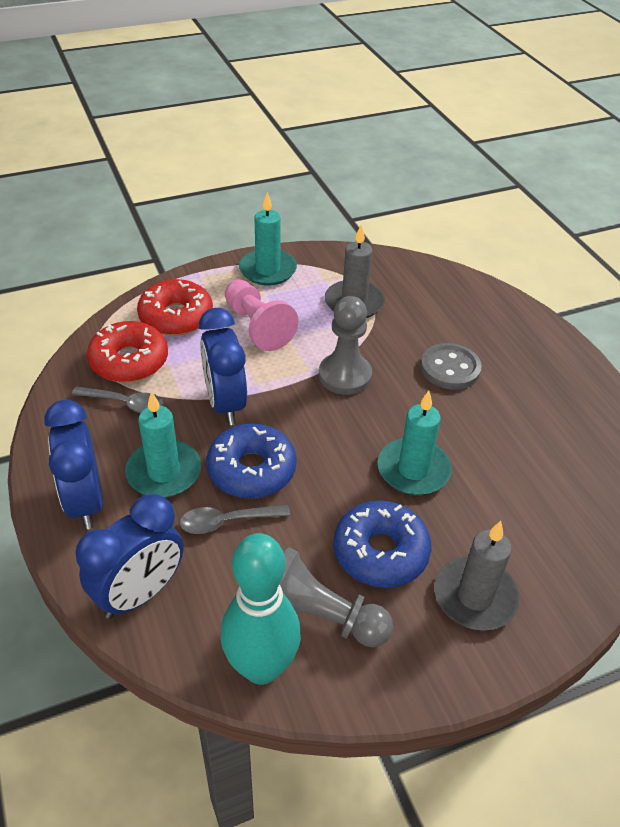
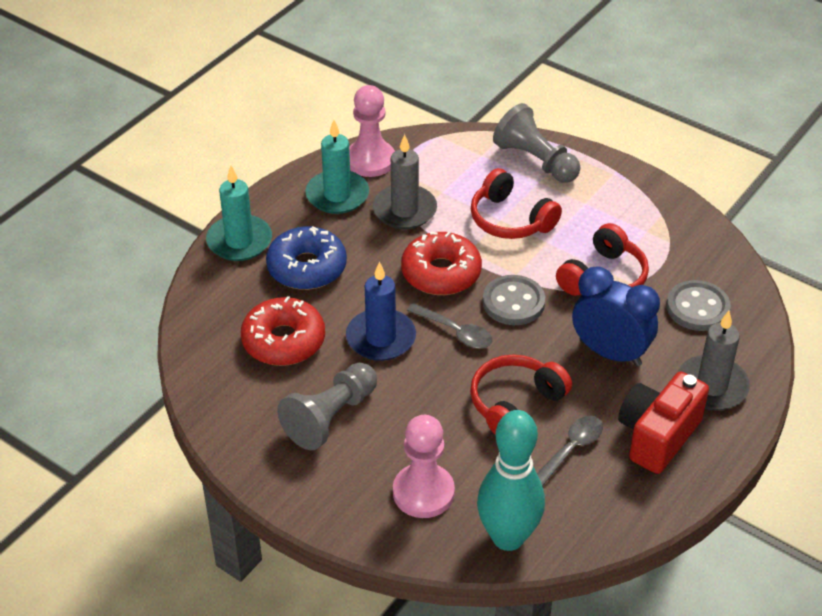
blue candle: 0 -> 1
blue clock: 3 -> 1
blue donut: 2 -> 1
grey button: 1 -> 2
pink pawn: 1 -> 2
red camera: 0 -> 1
red headphones: 0 -> 3
turquoise candle: 3 -> 2

